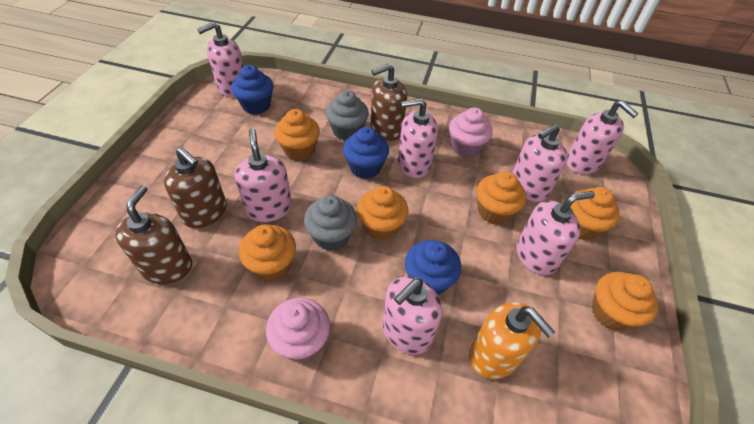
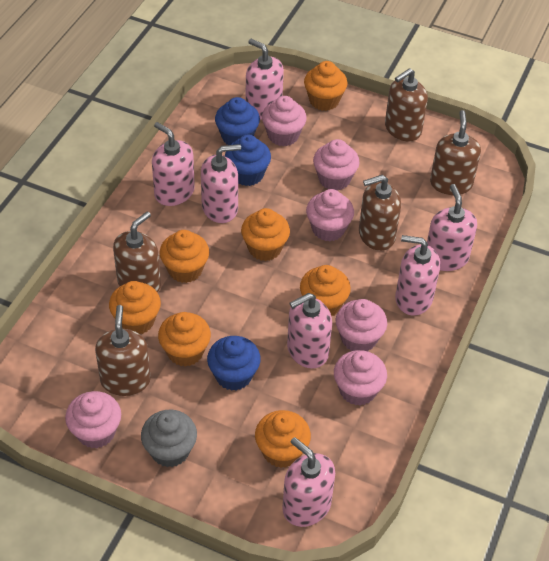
brown soap dispenser: 3 -> 5
grey cupcake: 2 -> 1
orange cupcake: 6 -> 7
orange soap dispenser: 1 -> 0
pink cupcake: 2 -> 6

